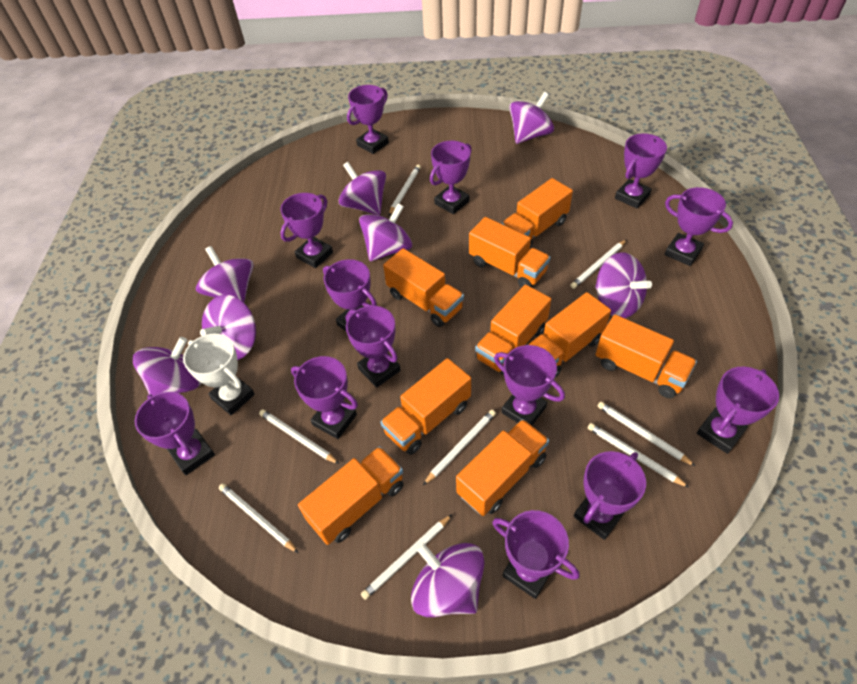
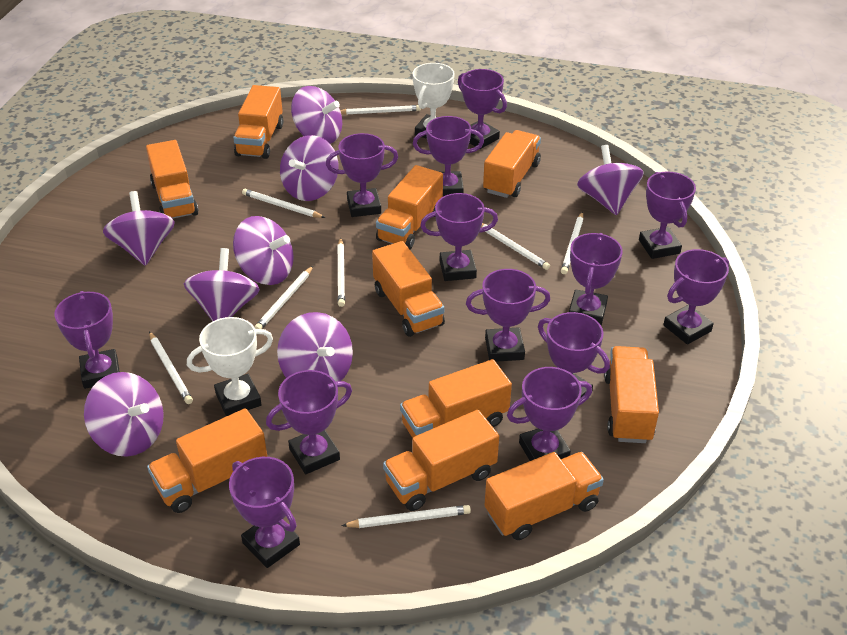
orange truck: 9 -> 10
white trophy: 1 -> 2

